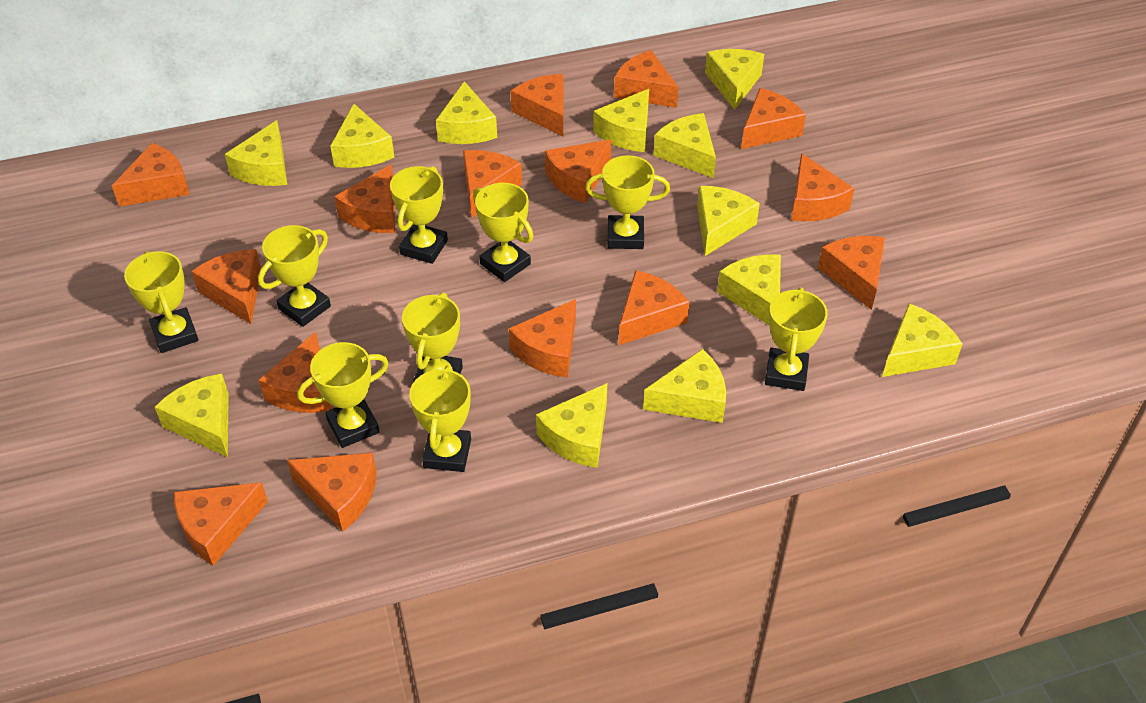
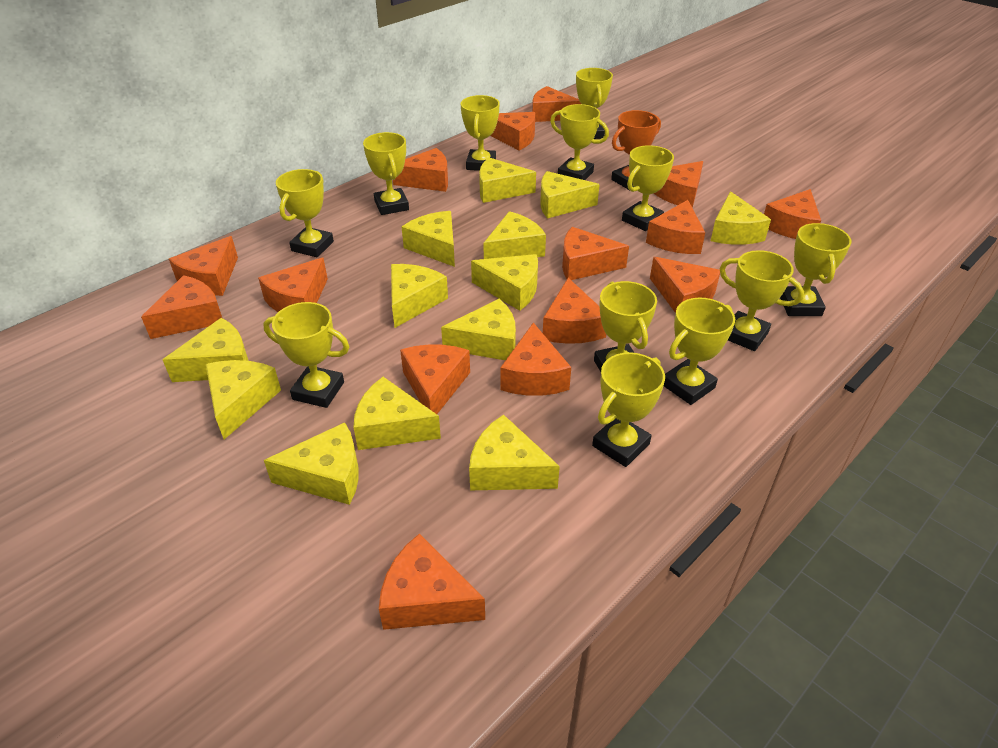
orange trophy: 0 -> 1
yellow cheese: 12 -> 13
yellow trophy: 9 -> 12

